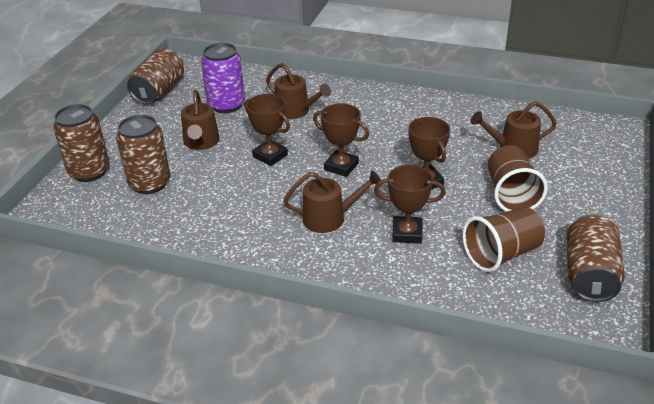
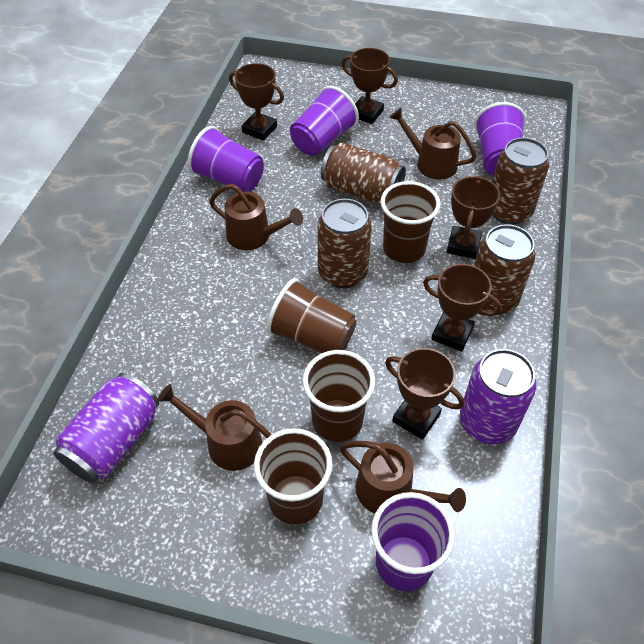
brown cup: 2 -> 4
brown trophy: 4 -> 5
purple can: 1 -> 2
purple cup: 0 -> 4

